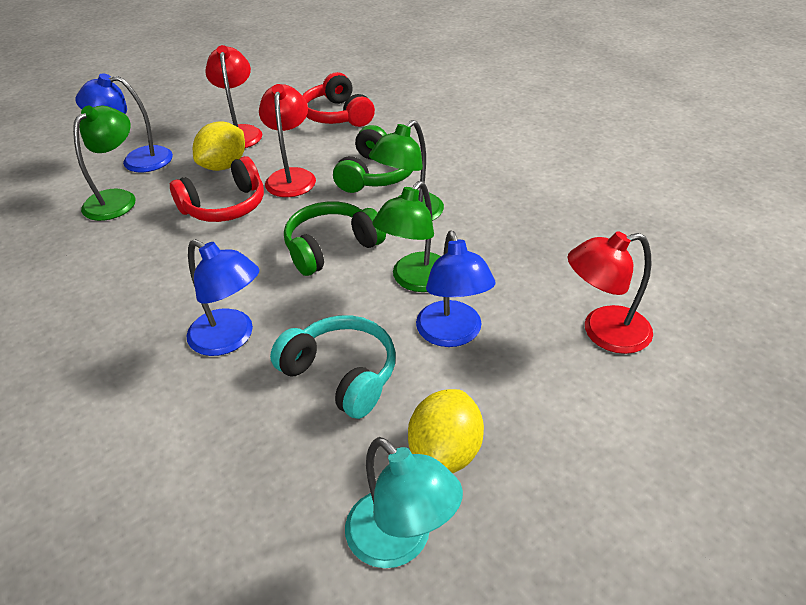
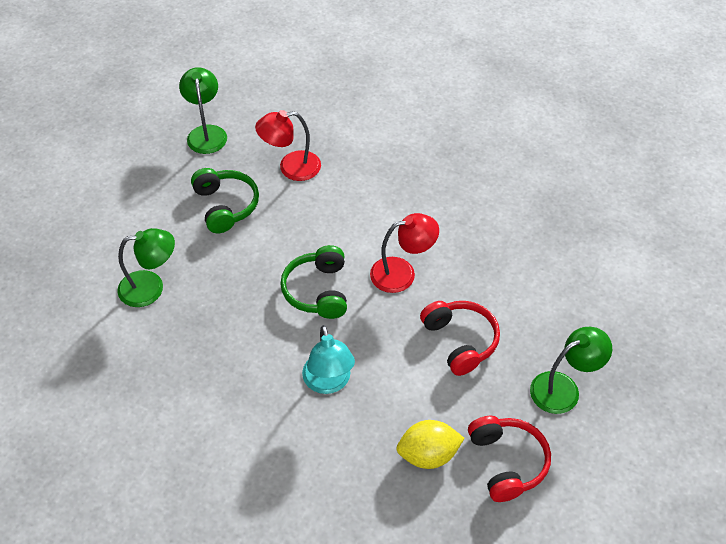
blue lamp: 3 -> 0
red lamp: 3 -> 2
turquoise headphones: 1 -> 0
yellow lemon: 2 -> 1

